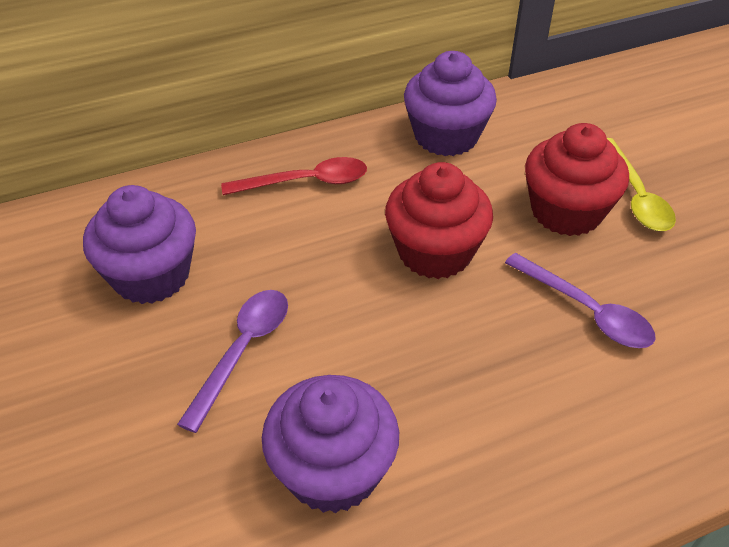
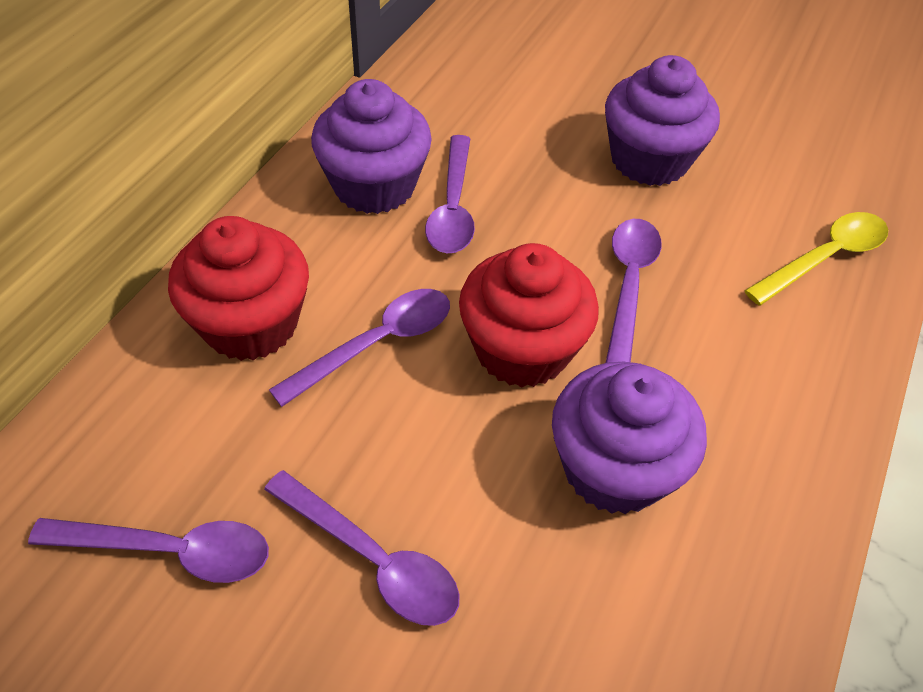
purple spoon: 2 -> 5
red spoon: 1 -> 0

